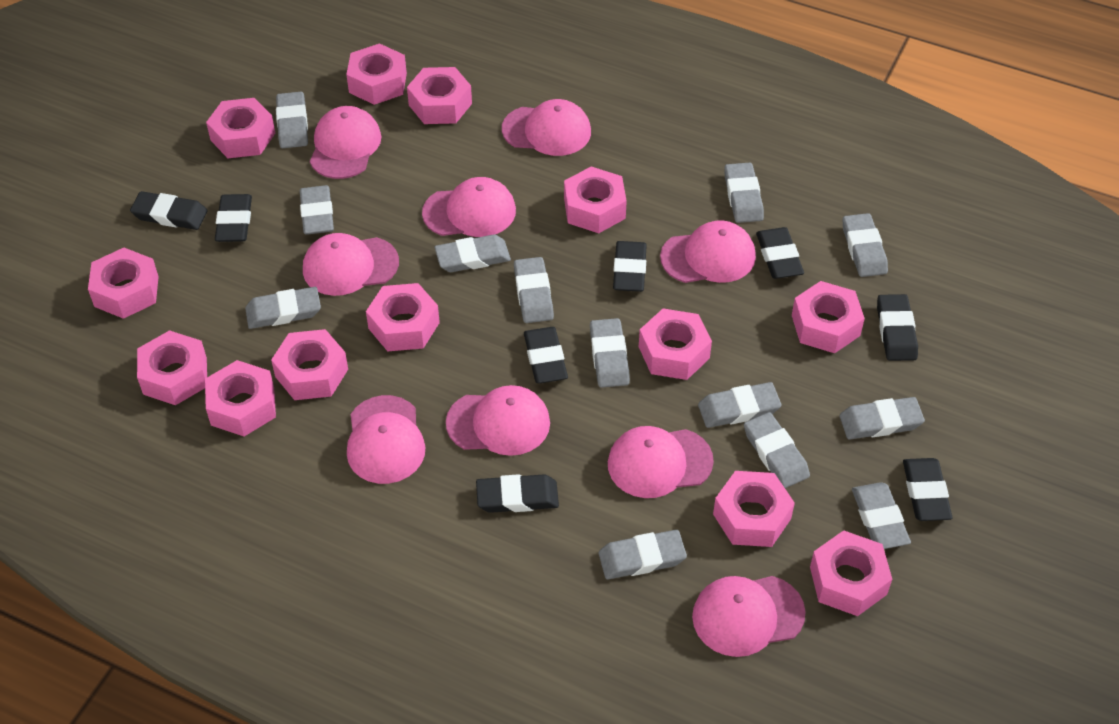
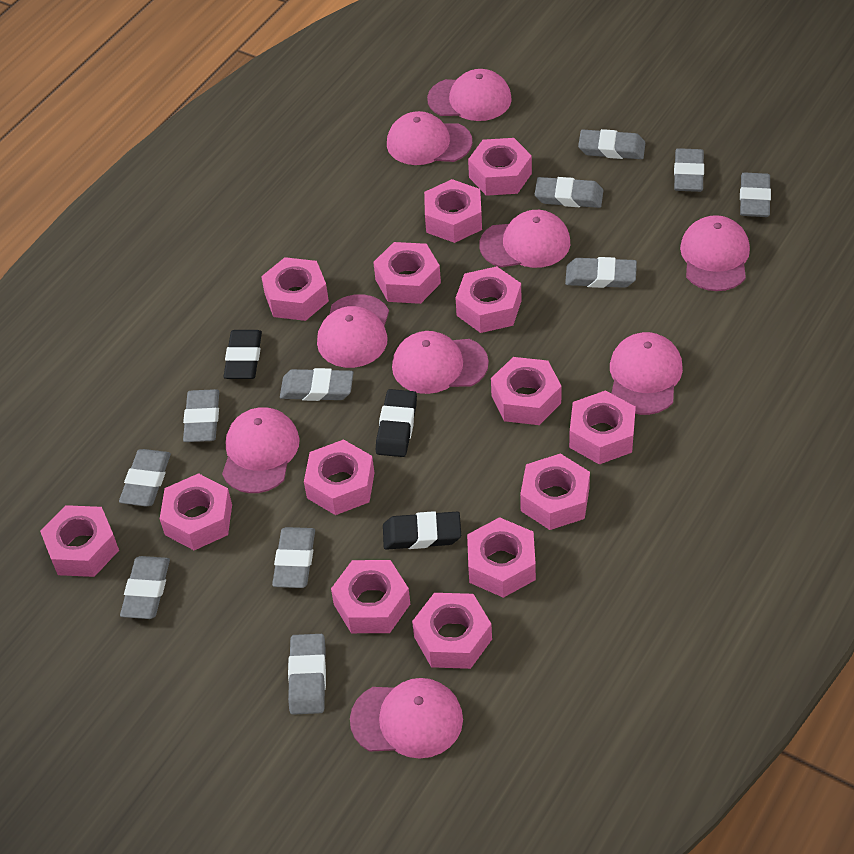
black eraser: 8 -> 3
grey eraser: 13 -> 11
pink nut: 13 -> 14

